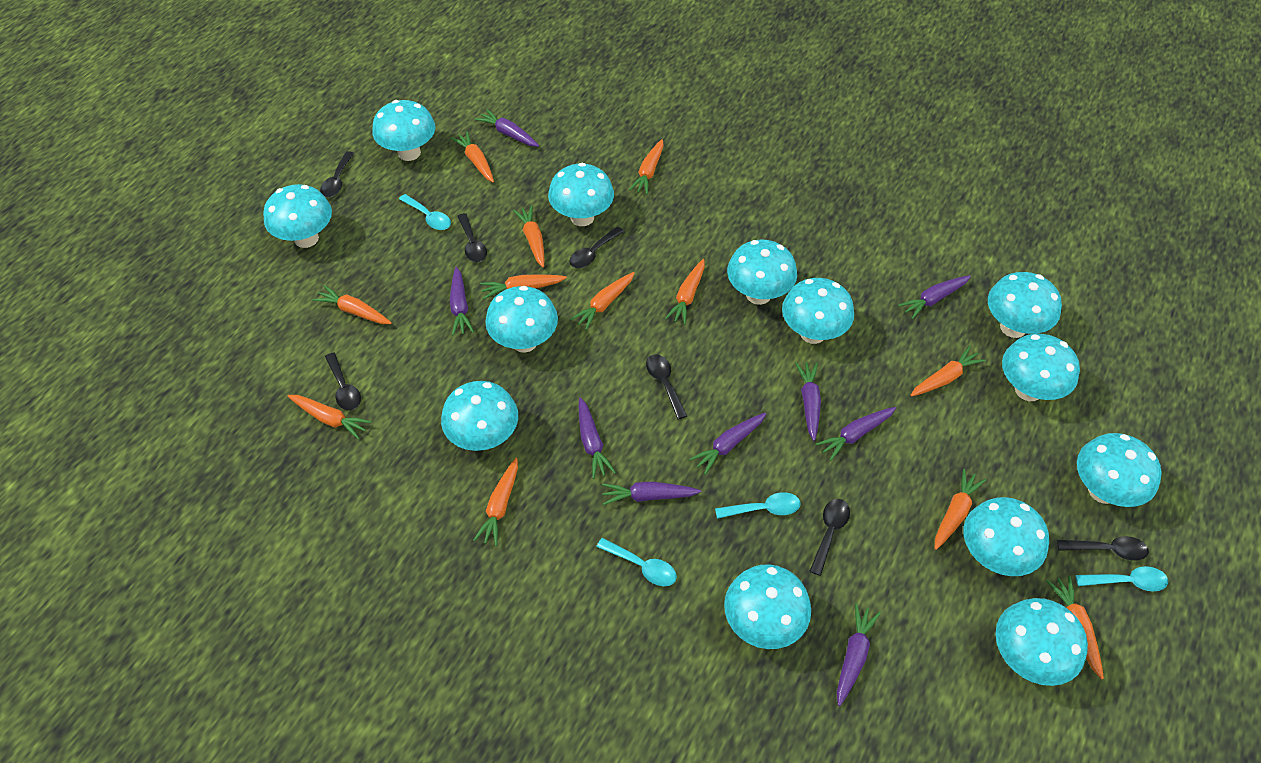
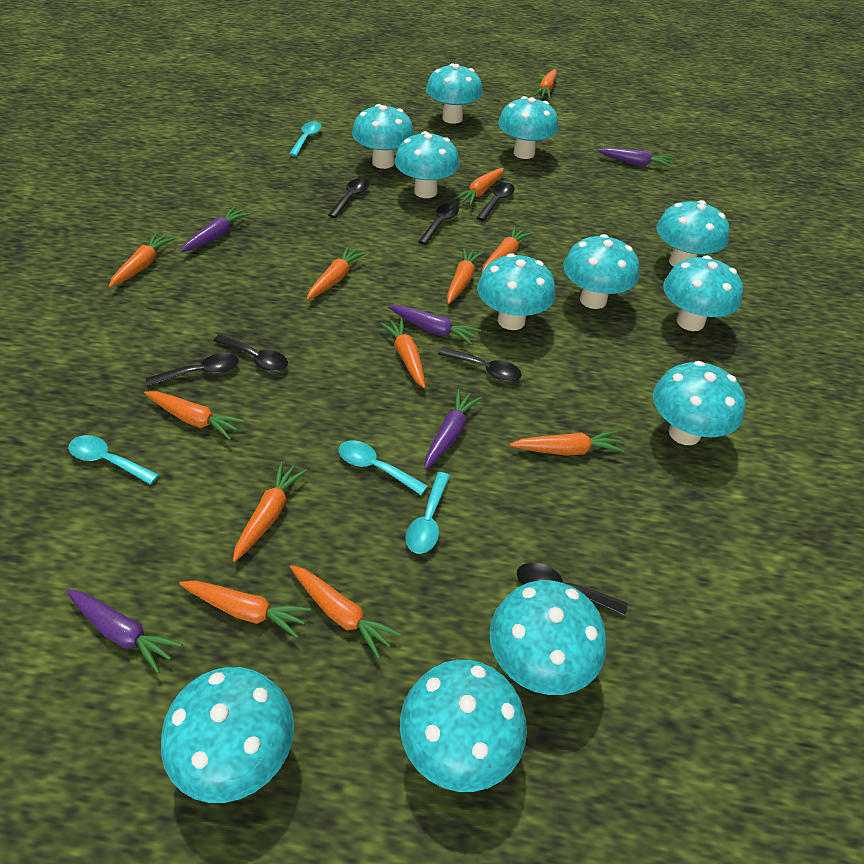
purple carrot: 9 -> 5
turquoise mushroom: 13 -> 12

